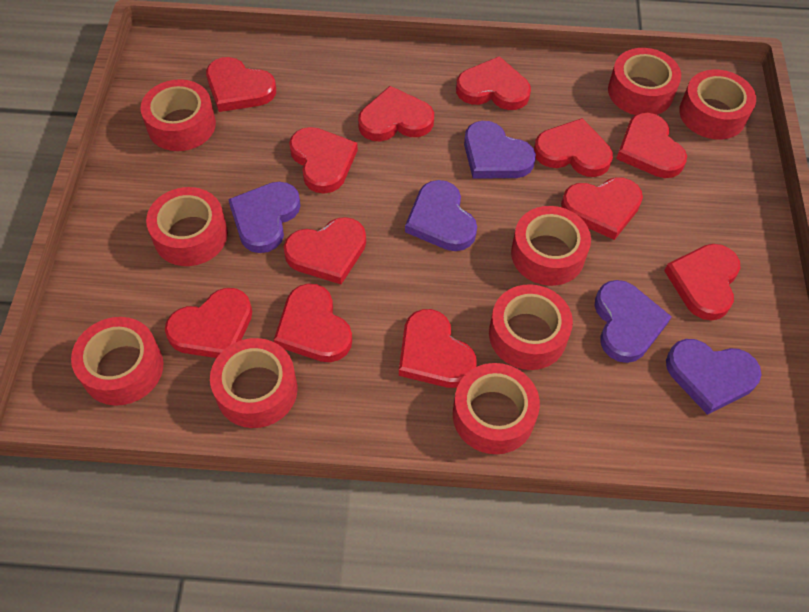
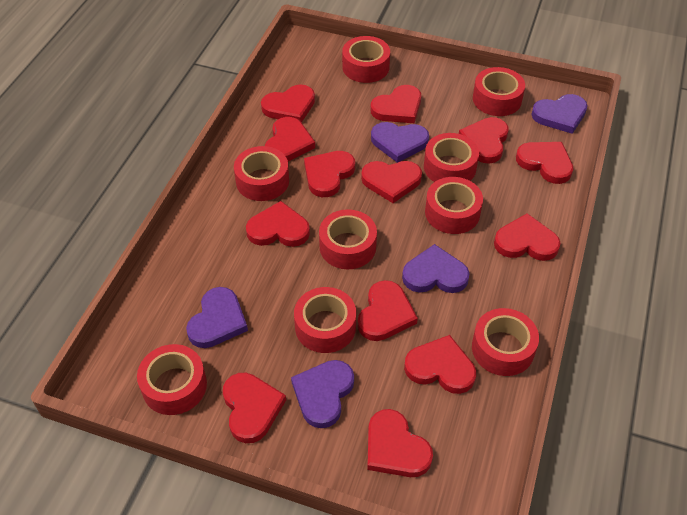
red heart: 12 -> 13

